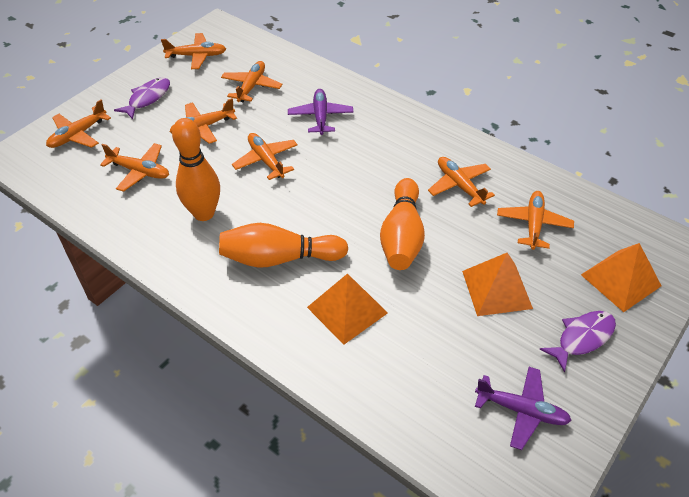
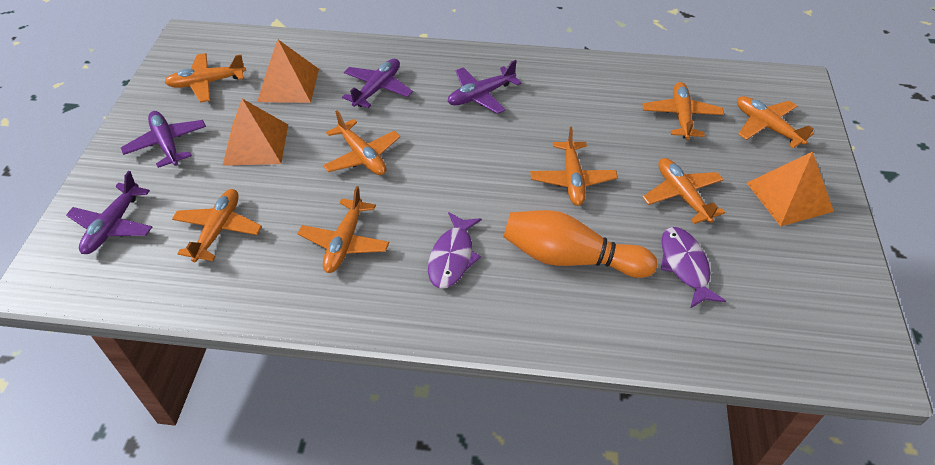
orange bowling pin: 3 -> 1
purple plane: 2 -> 4

